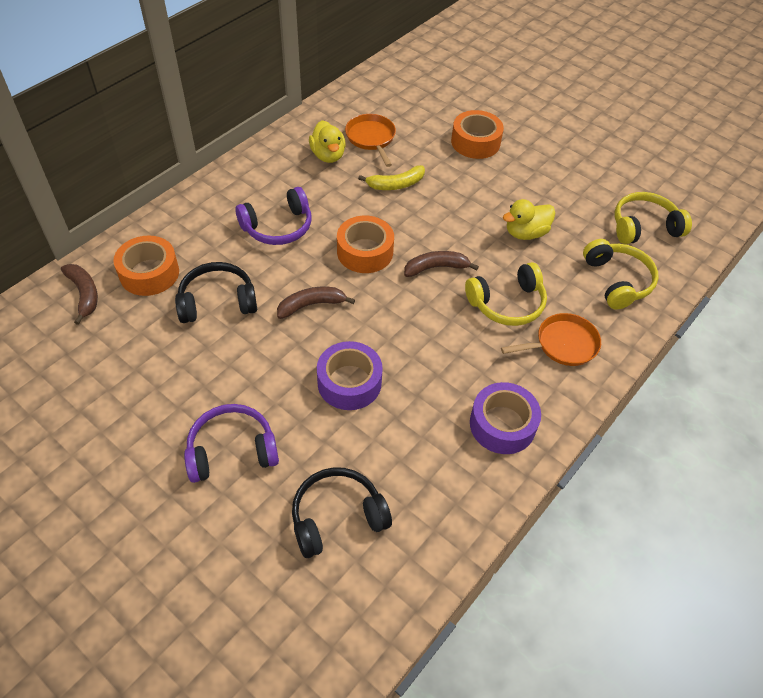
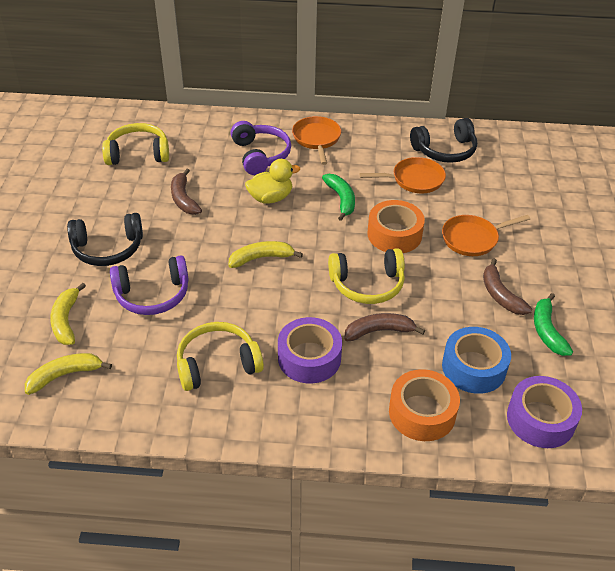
blue tape: 0 -> 1
green banana: 0 -> 2
orange pan: 2 -> 3
orange tape: 3 -> 2
yellow banana: 1 -> 3
yellow duck: 2 -> 1

